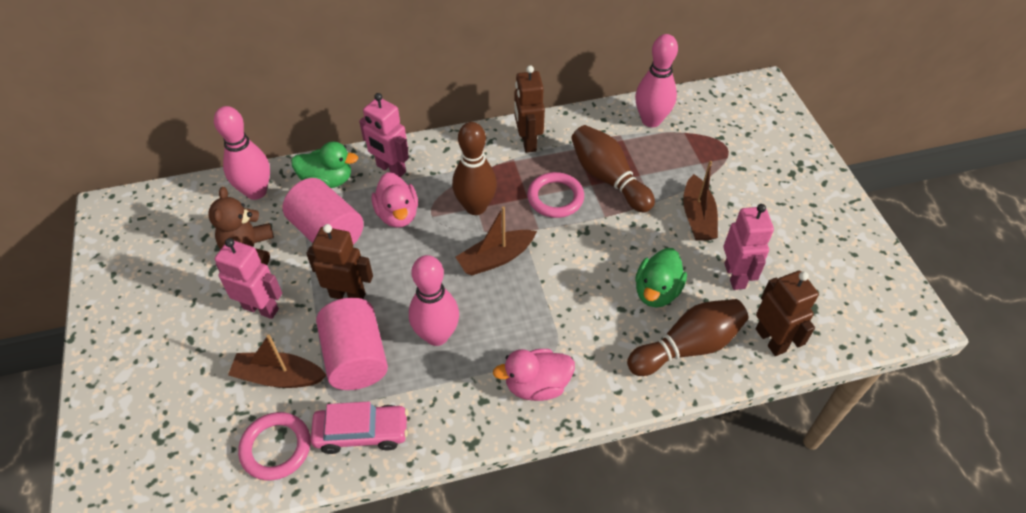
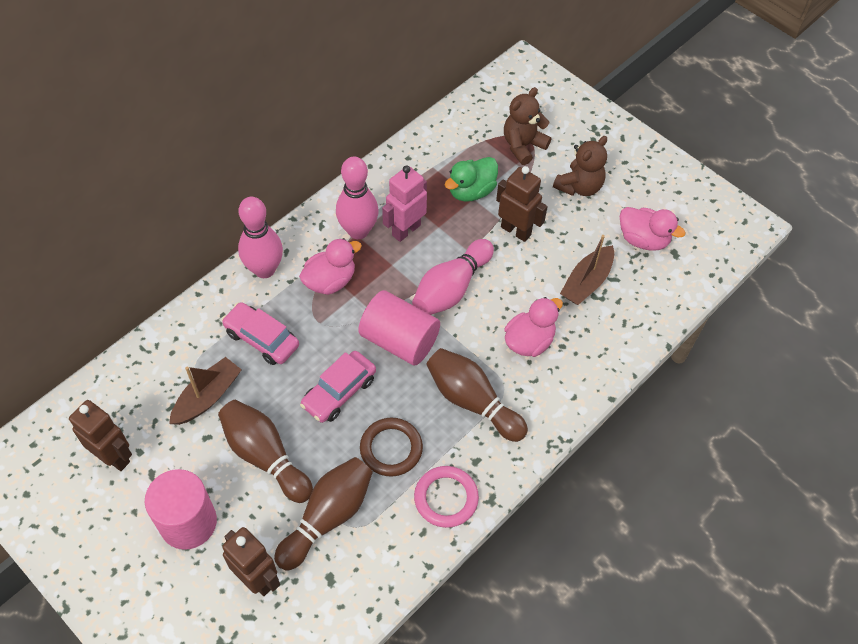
brown boat: 3 -> 2
brown ring: 0 -> 1
brown teddy bear: 1 -> 2
green duck: 2 -> 1
pink car: 1 -> 2
pink duck: 2 -> 3
pink ring: 2 -> 1
pink robot: 3 -> 1

